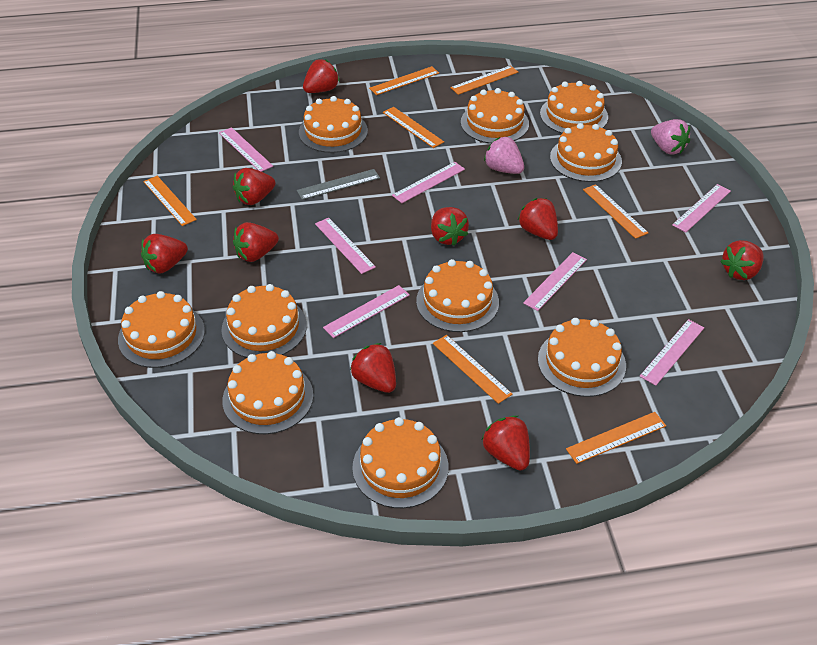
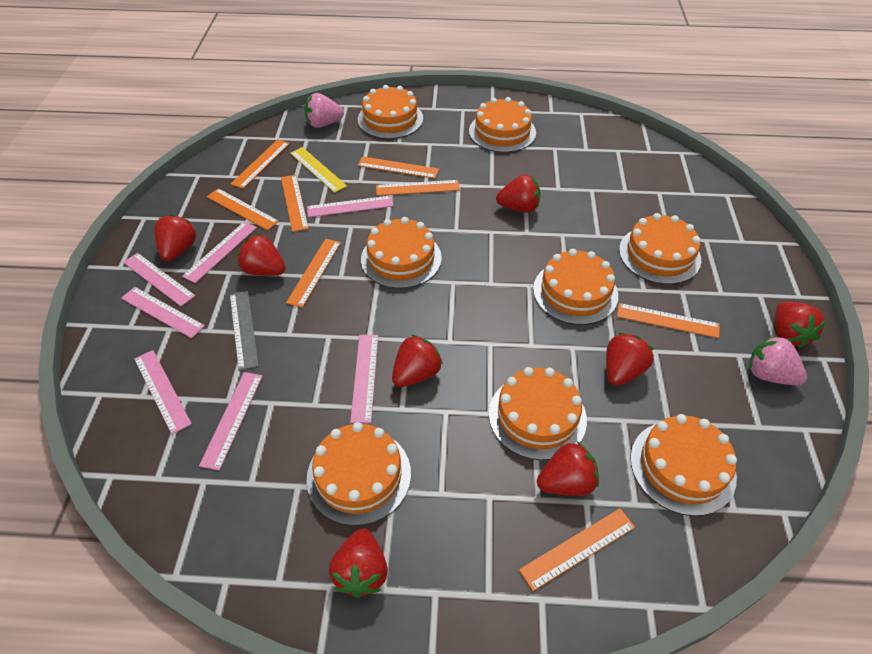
orange cake: 10 -> 8
orange ruler: 7 -> 8
red strawberry: 9 -> 8
yellow ruler: 0 -> 1

